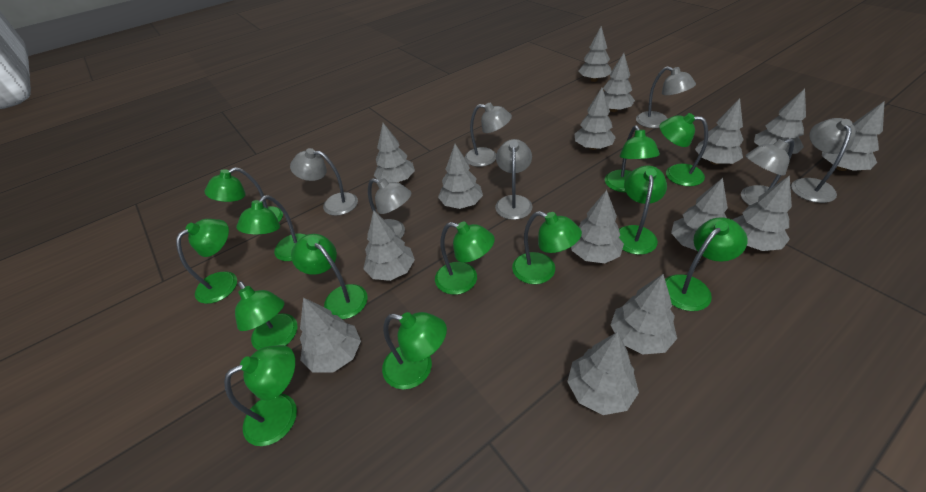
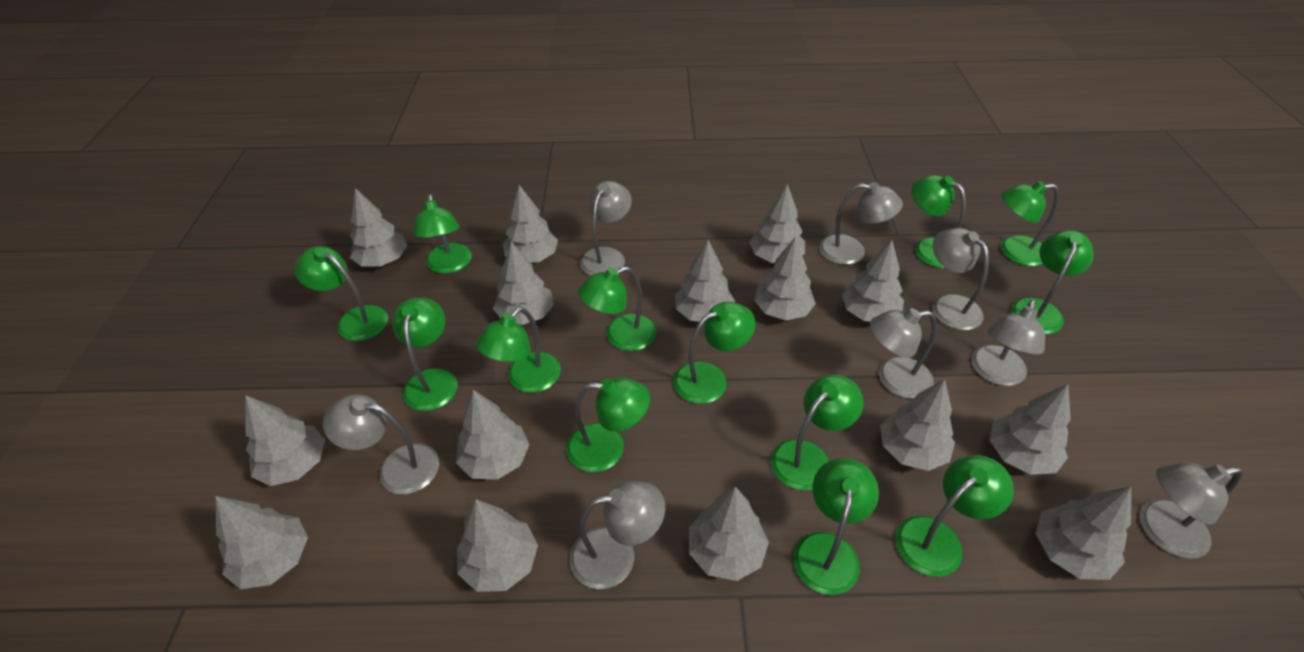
grey lamp: 7 -> 8

